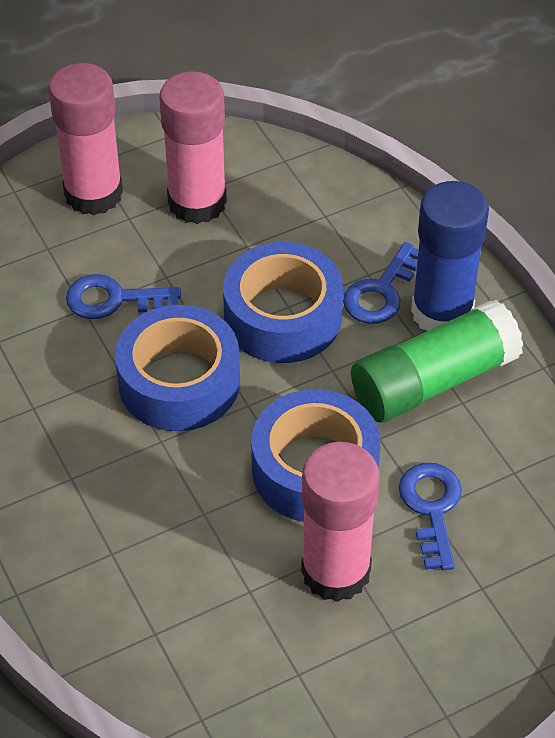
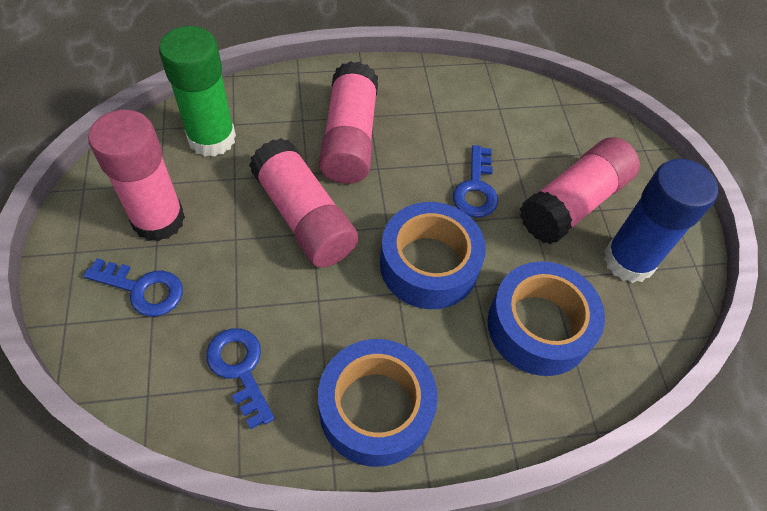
pink glue stick: 3 -> 4

